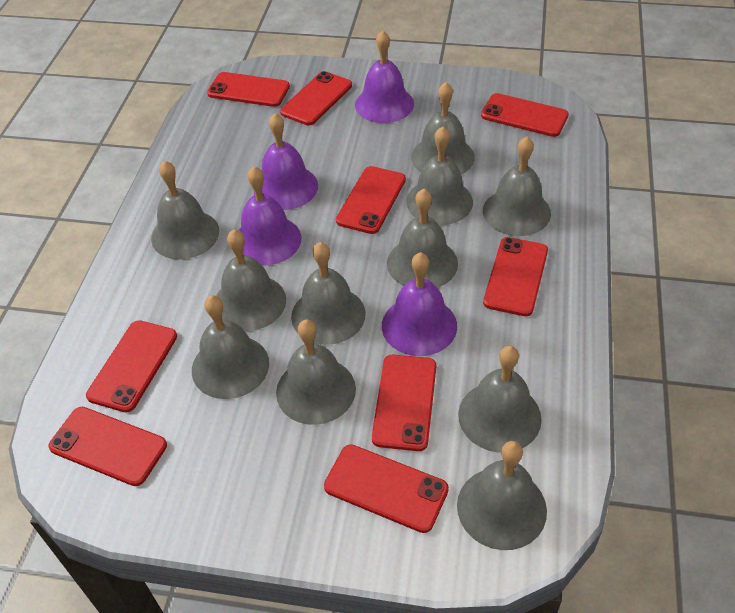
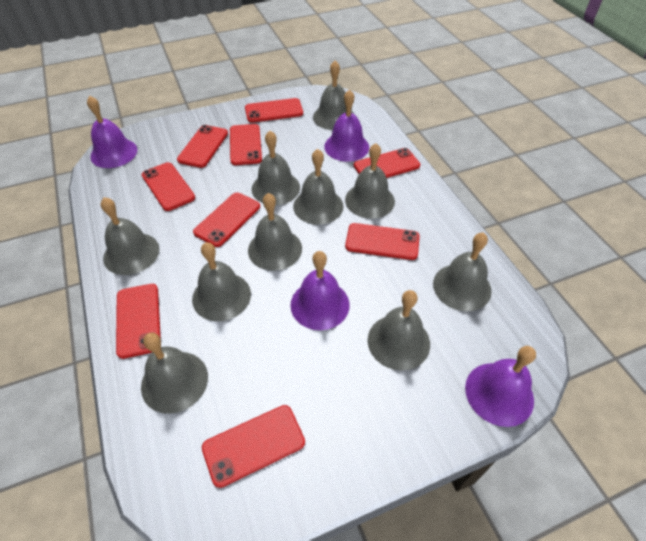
grey bell: 11 -> 10

